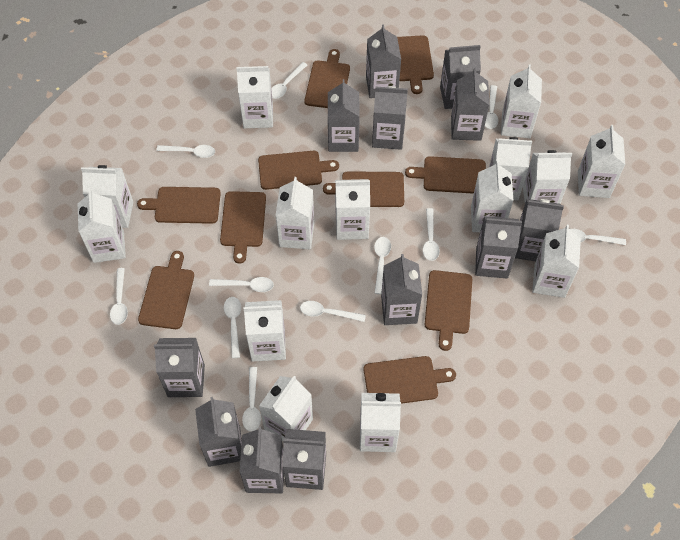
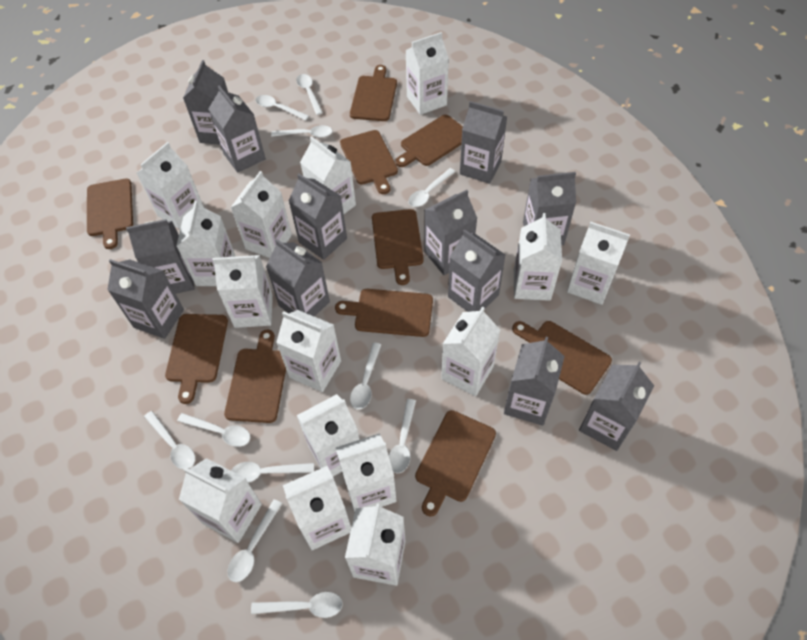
white carton: 14 -> 15

